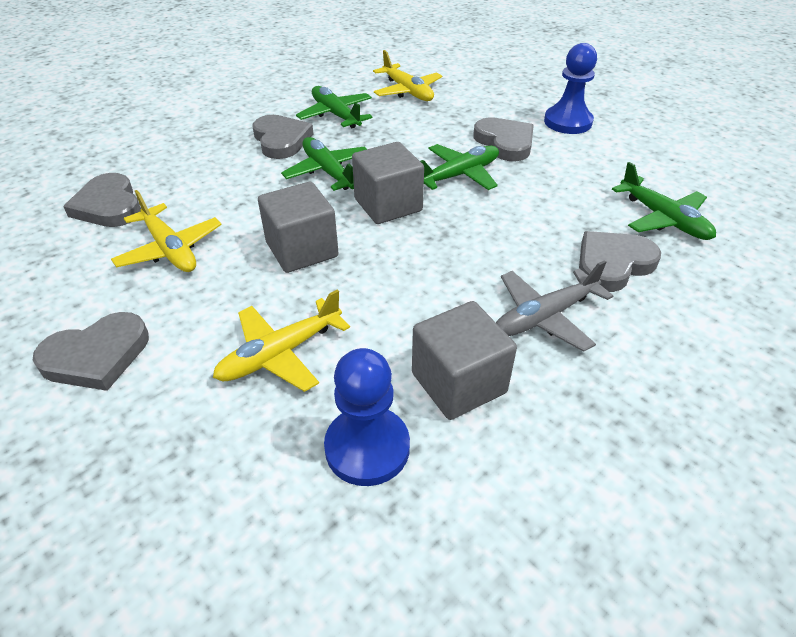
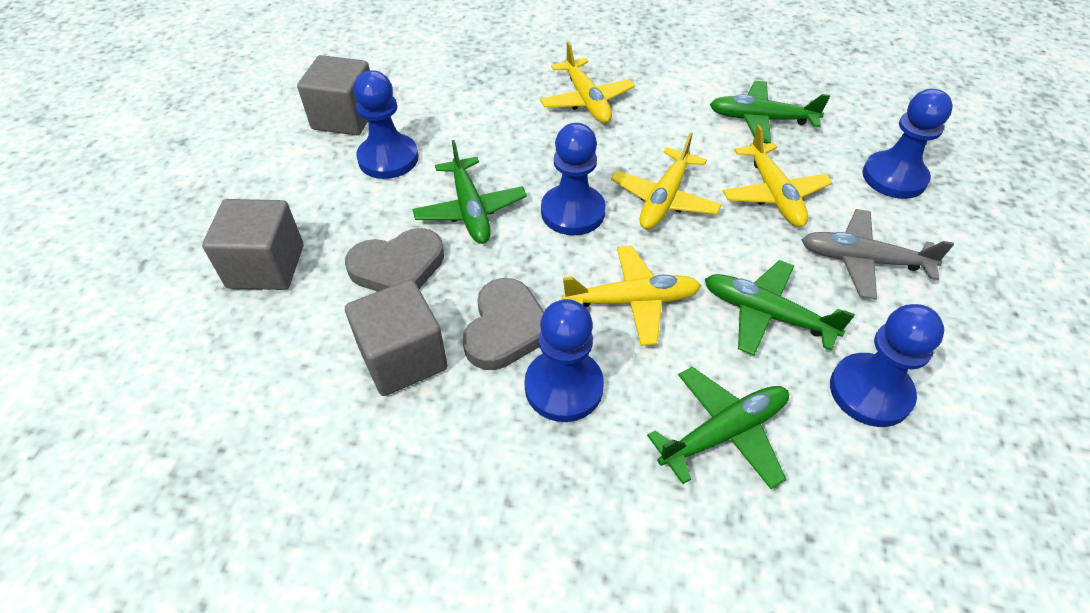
blue pawn: 2 -> 5
grey heart: 5 -> 2
yellow plane: 3 -> 4

